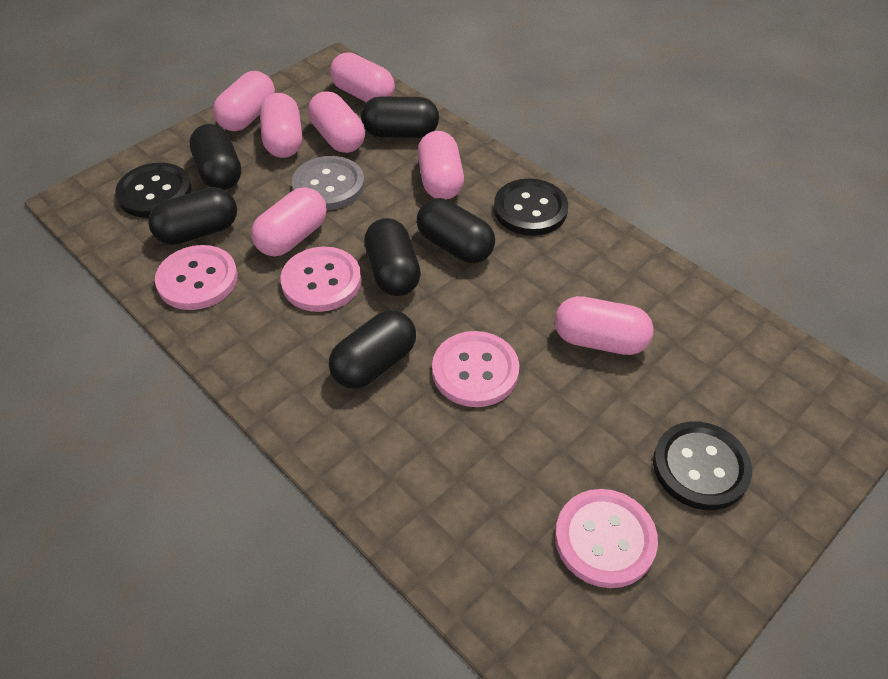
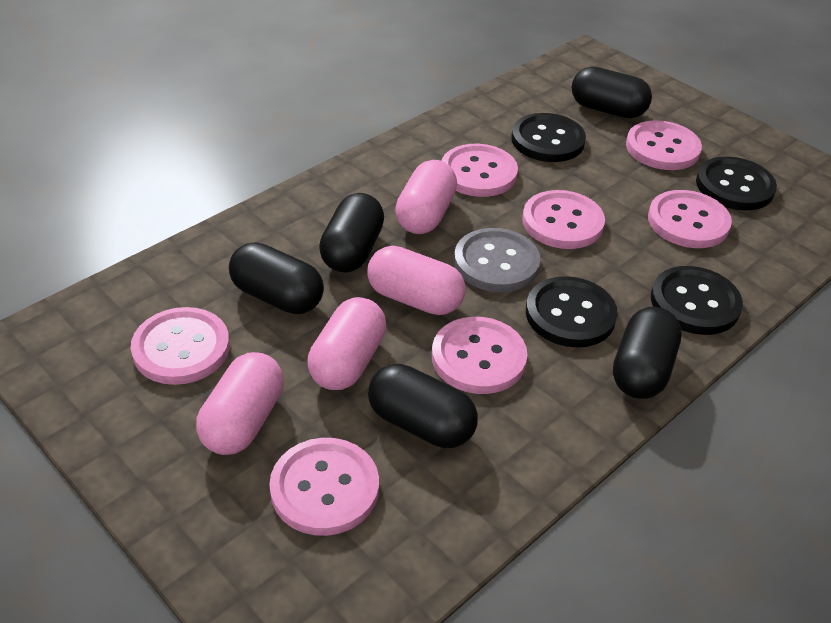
black button: 3 -> 4
black capsule: 6 -> 5
pink button: 4 -> 7
pink capsule: 7 -> 4

